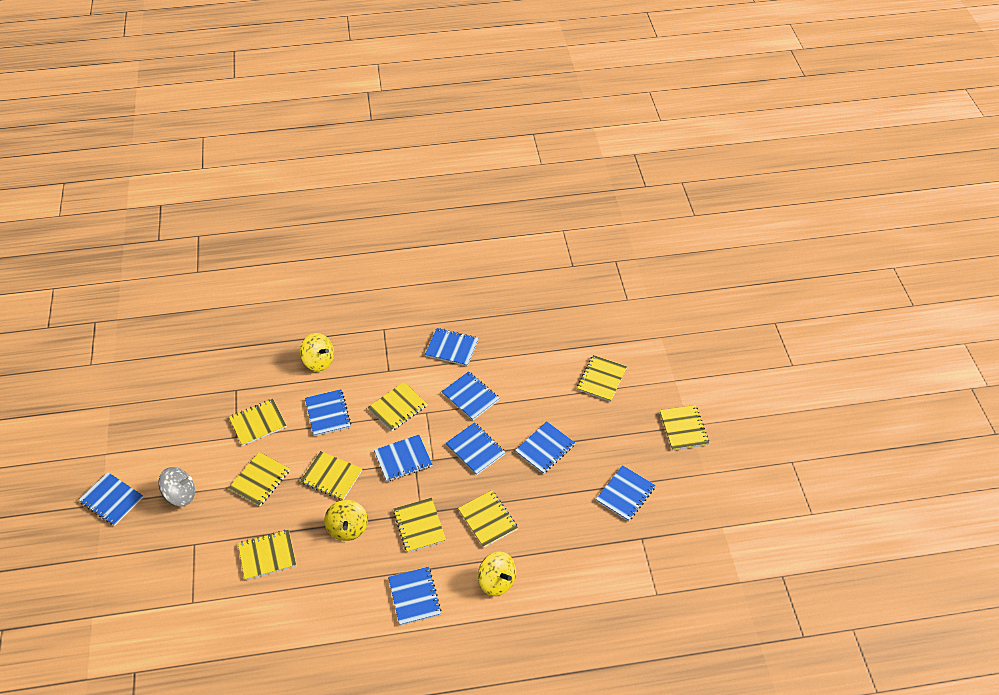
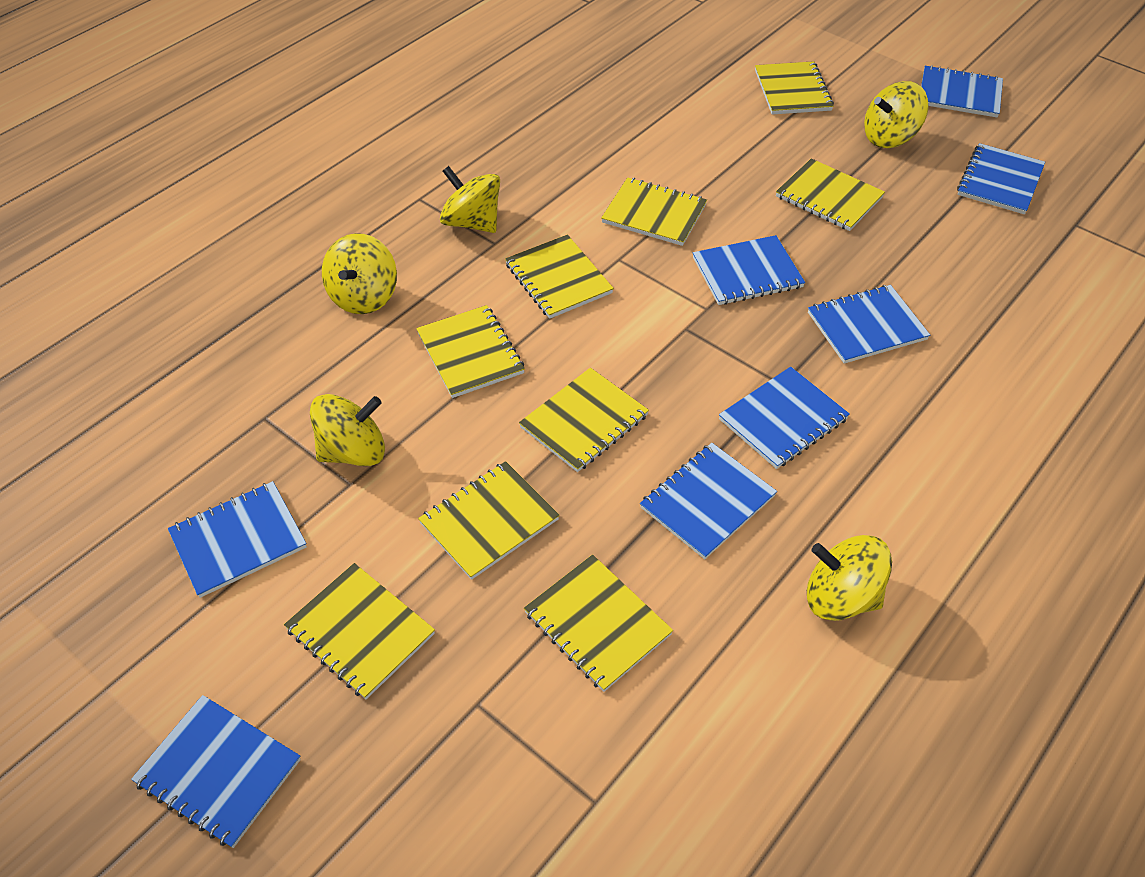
blue notebook: 9 -> 8
grey spinning top: 1 -> 0
yellow spinning top: 3 -> 5

